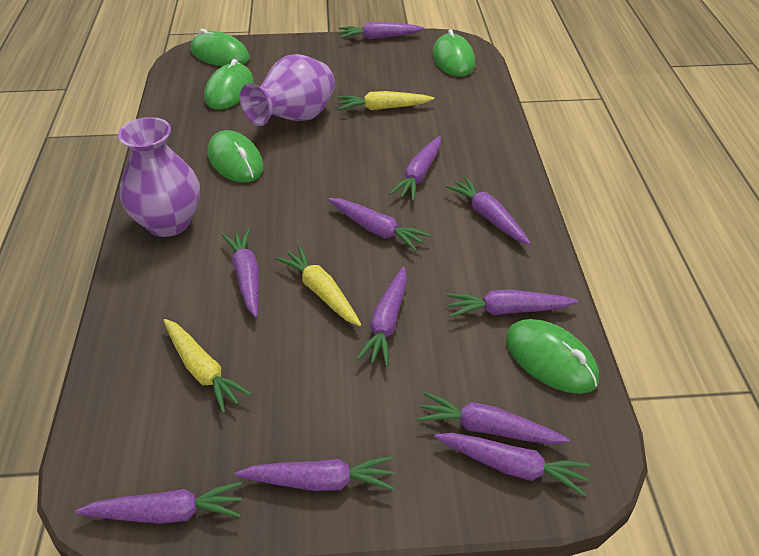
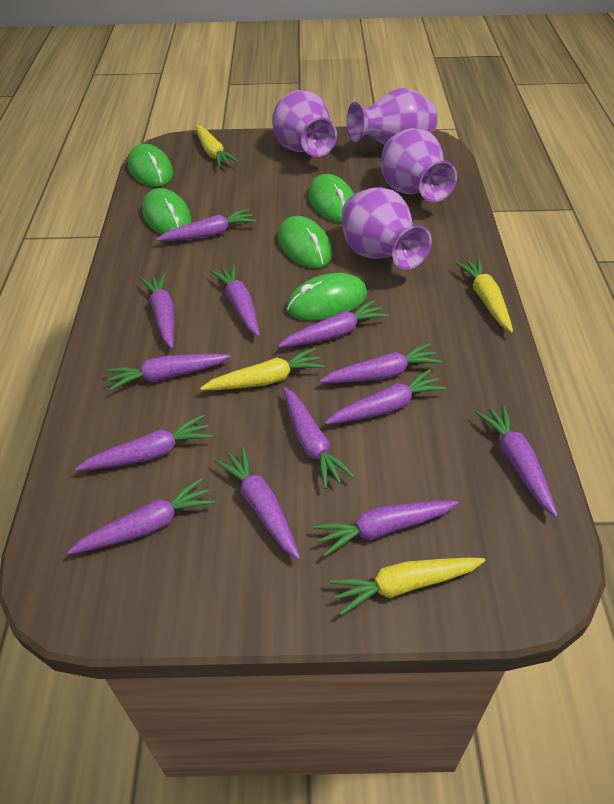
purple carrot: 11 -> 13
purple vase: 2 -> 4
yellow carrot: 3 -> 4

